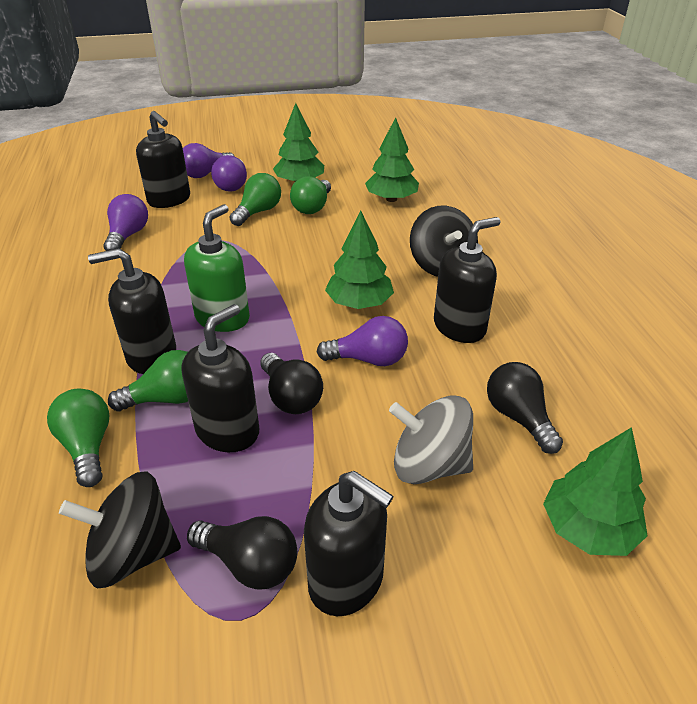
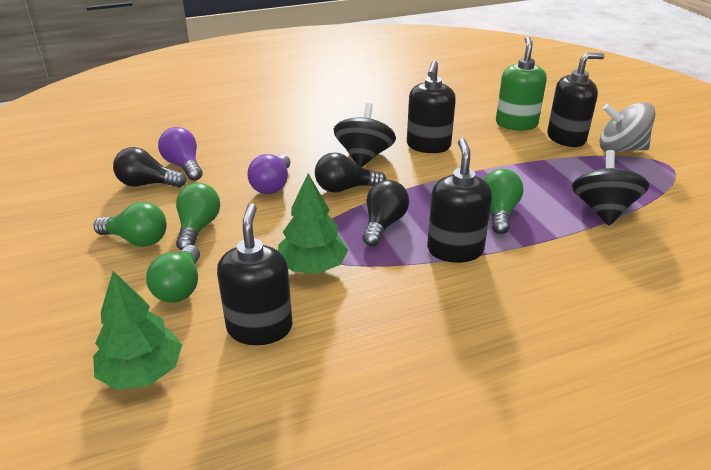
black soap dispenser: 5 -> 4
green tree: 4 -> 2
purple light bulb: 4 -> 2

